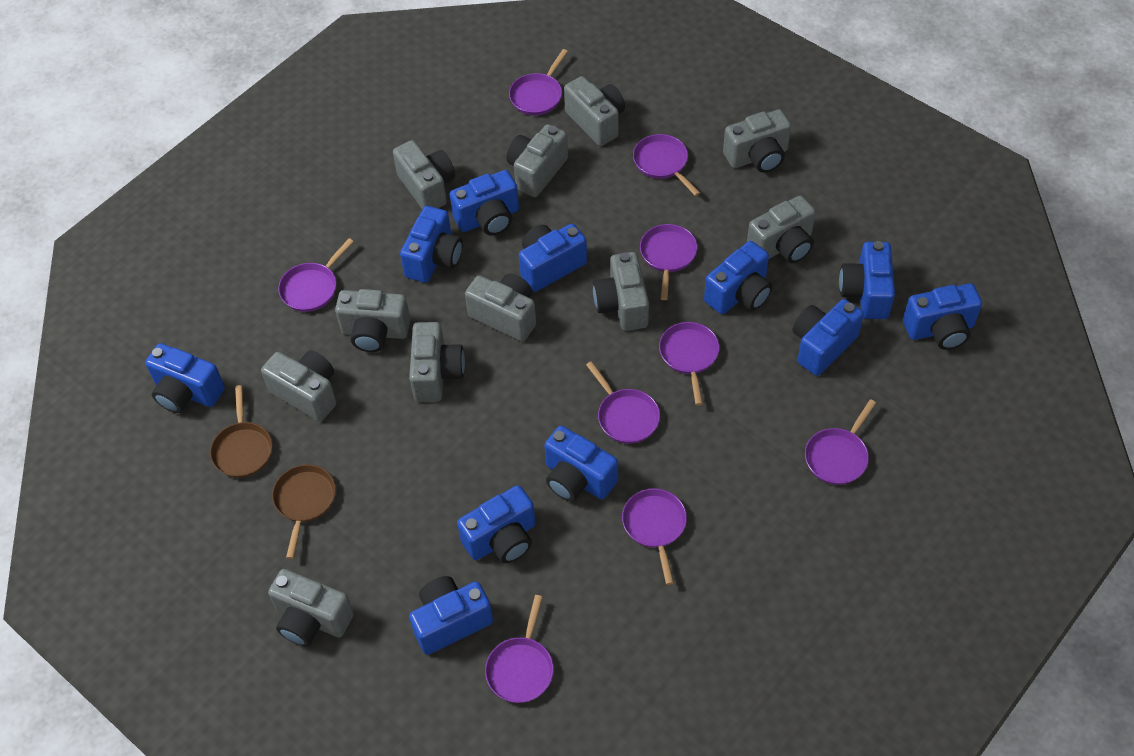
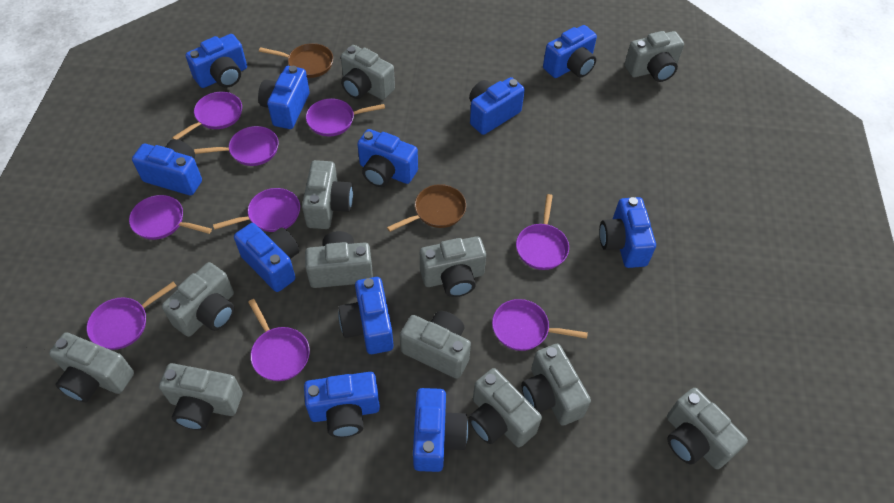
grey camera: 11 -> 12

